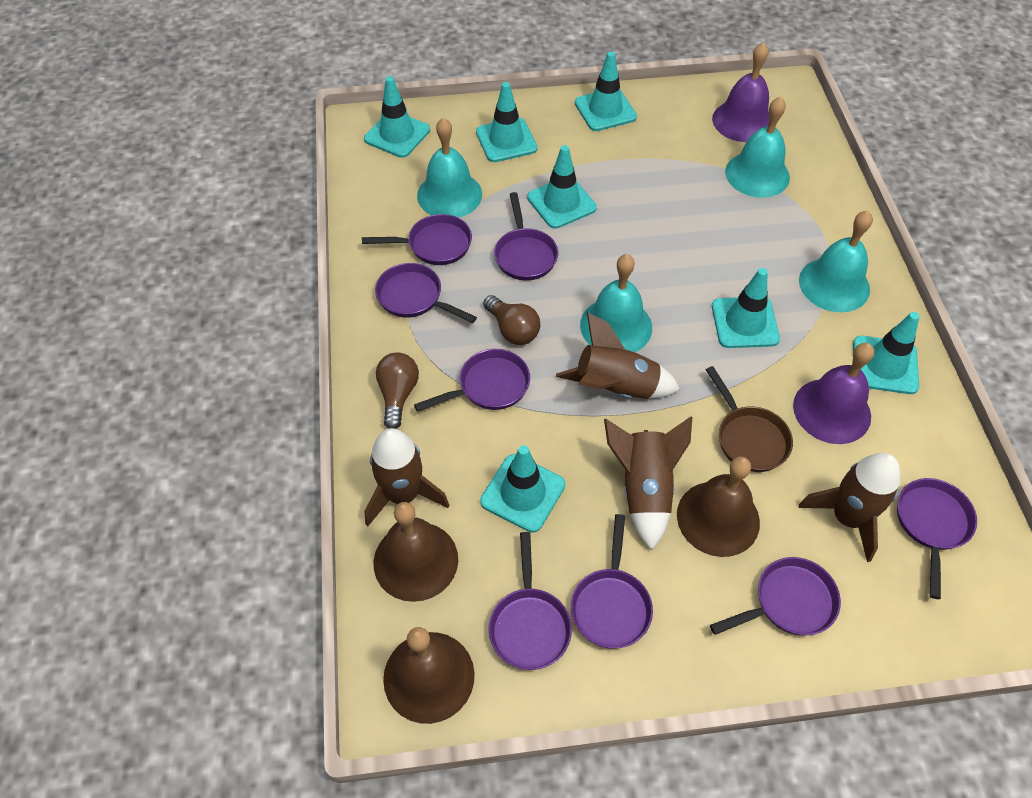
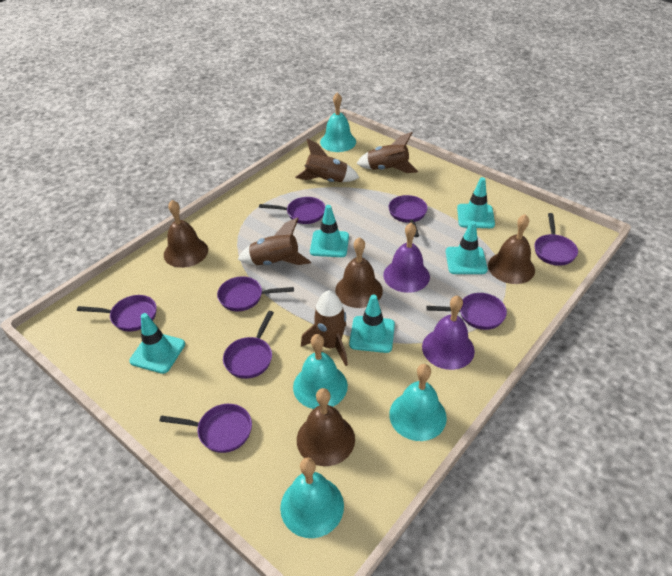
brown bell: 3 -> 4
brown light bulb: 2 -> 0
brown pan: 1 -> 0
turquoise traffic cone: 7 -> 5

